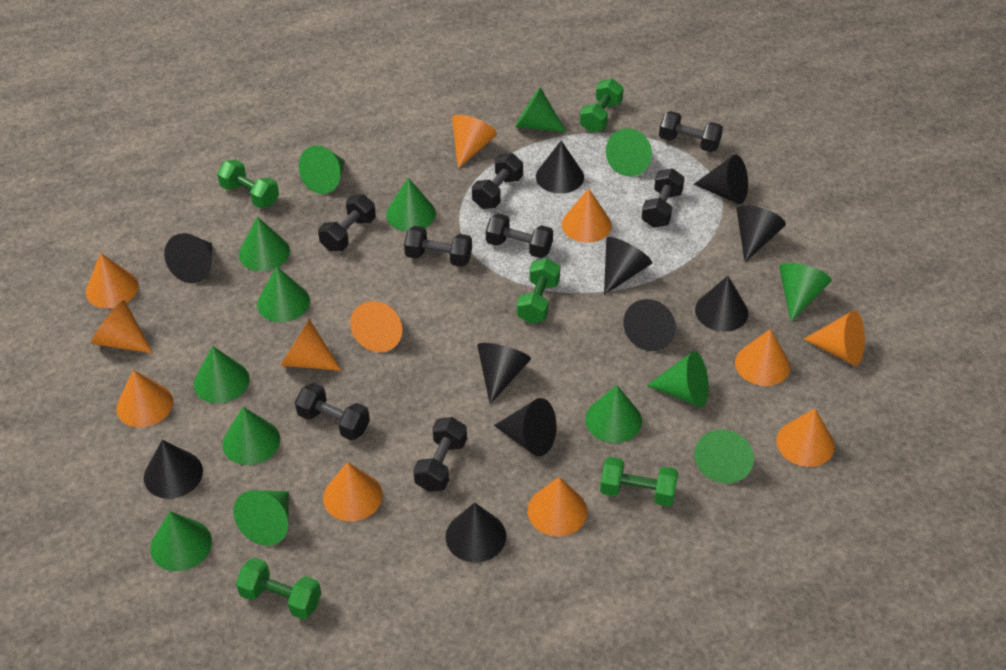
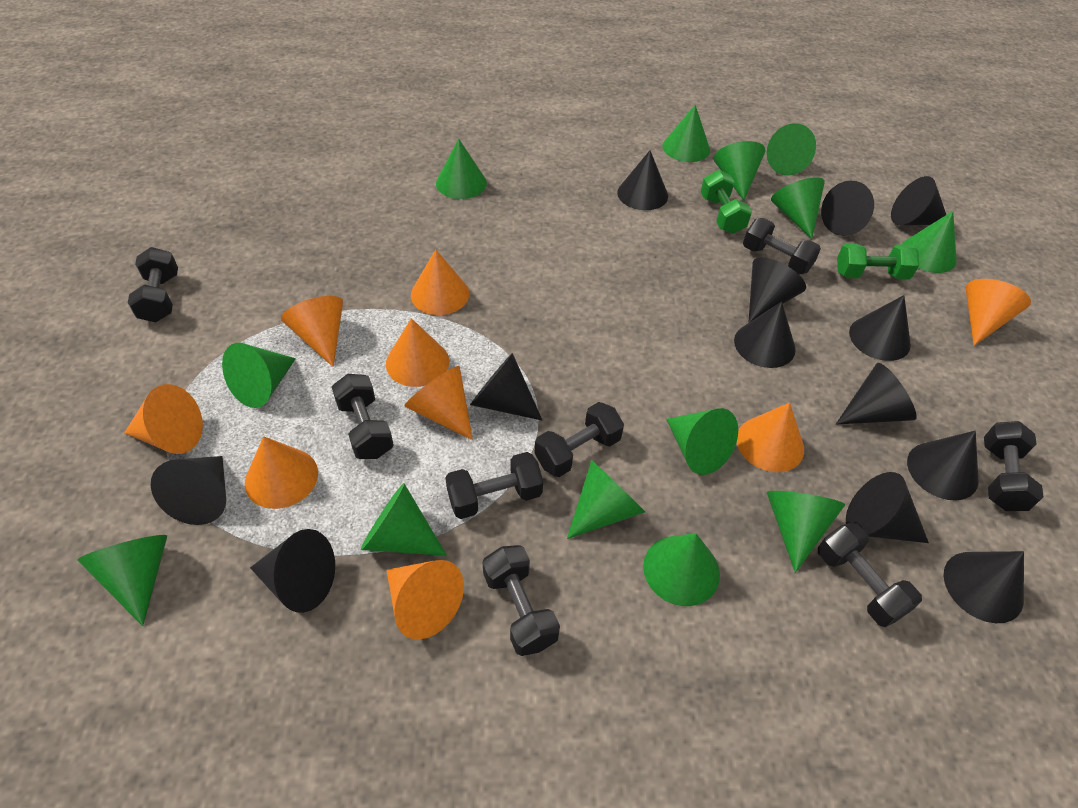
black cone: 11 -> 13
green cone: 14 -> 13
green dumbbell: 5 -> 2
orange cone: 12 -> 9

